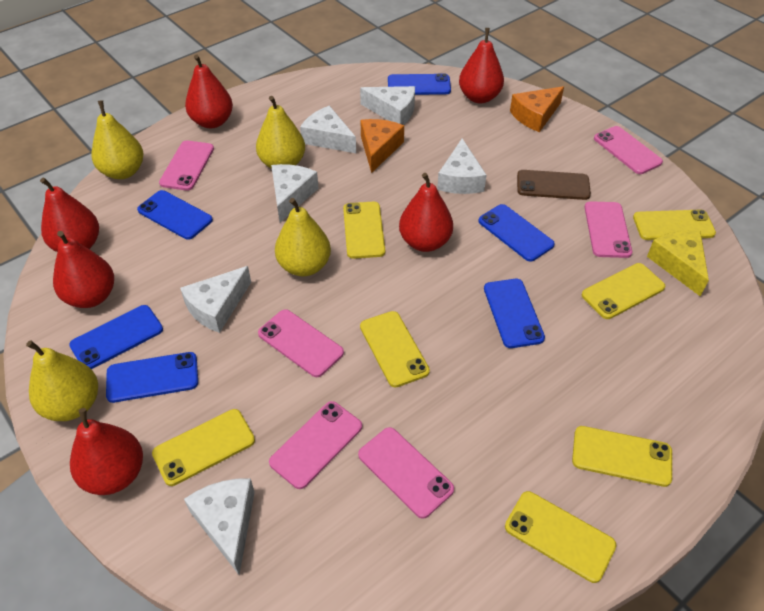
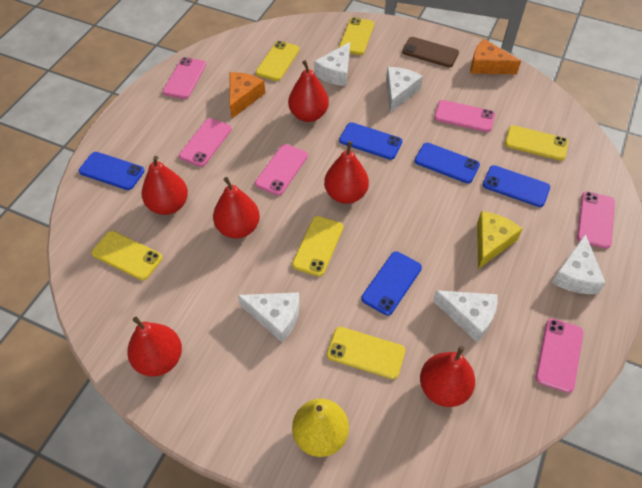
blue phone: 6 -> 5
white cheese: 6 -> 5
yellow pear: 4 -> 1
yellow phone: 7 -> 6

